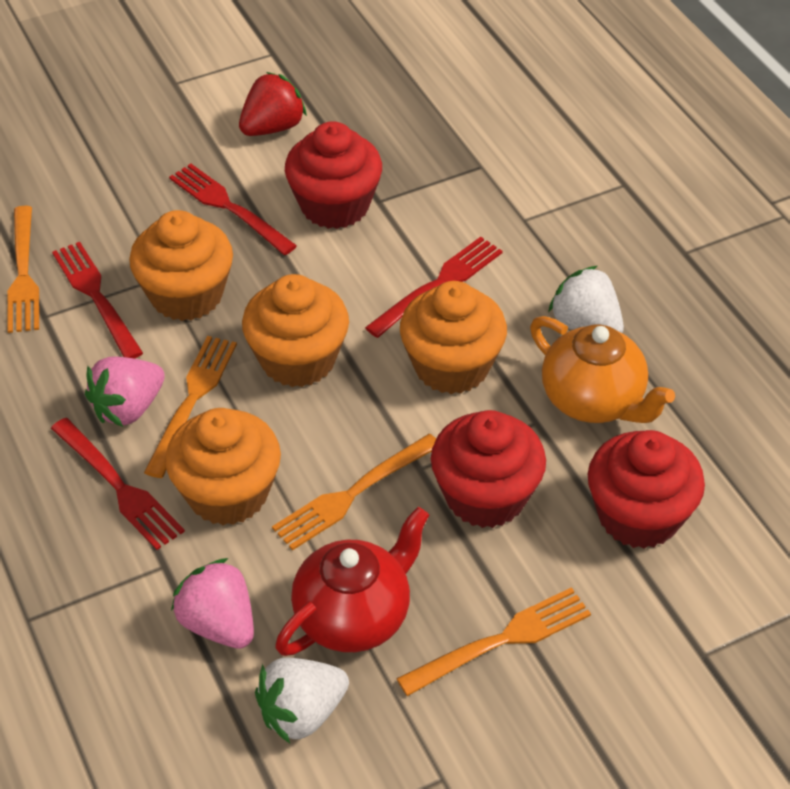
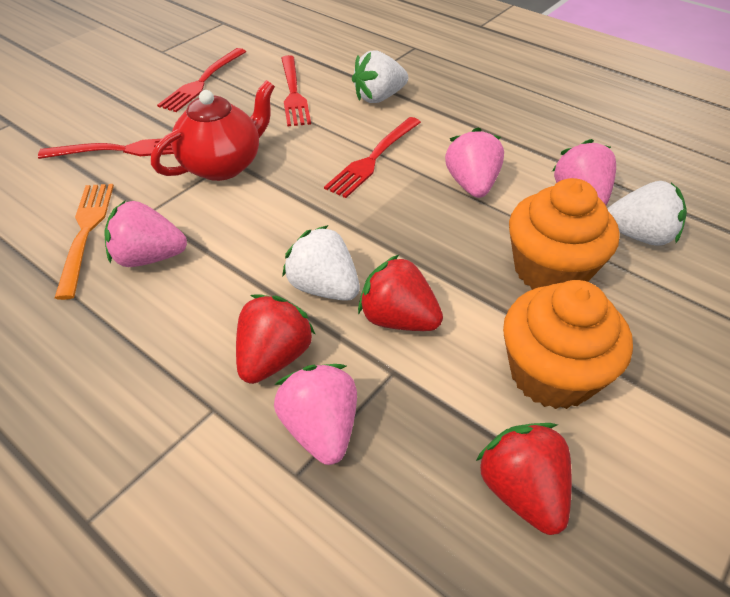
orange cupcake: 4 -> 2
orange fork: 4 -> 1
orange teapot: 1 -> 0
pink strawberry: 2 -> 4
red cupcake: 3 -> 0
red strawberry: 1 -> 3
white strawberry: 2 -> 3

